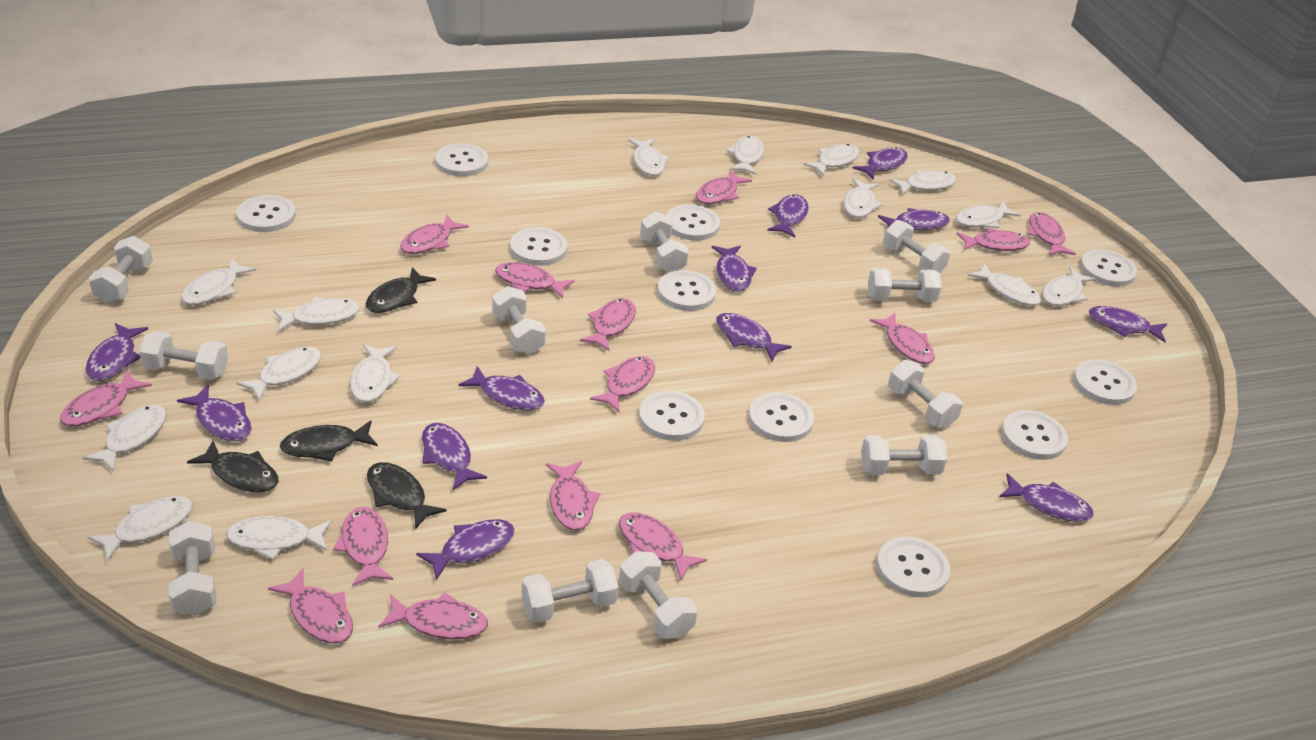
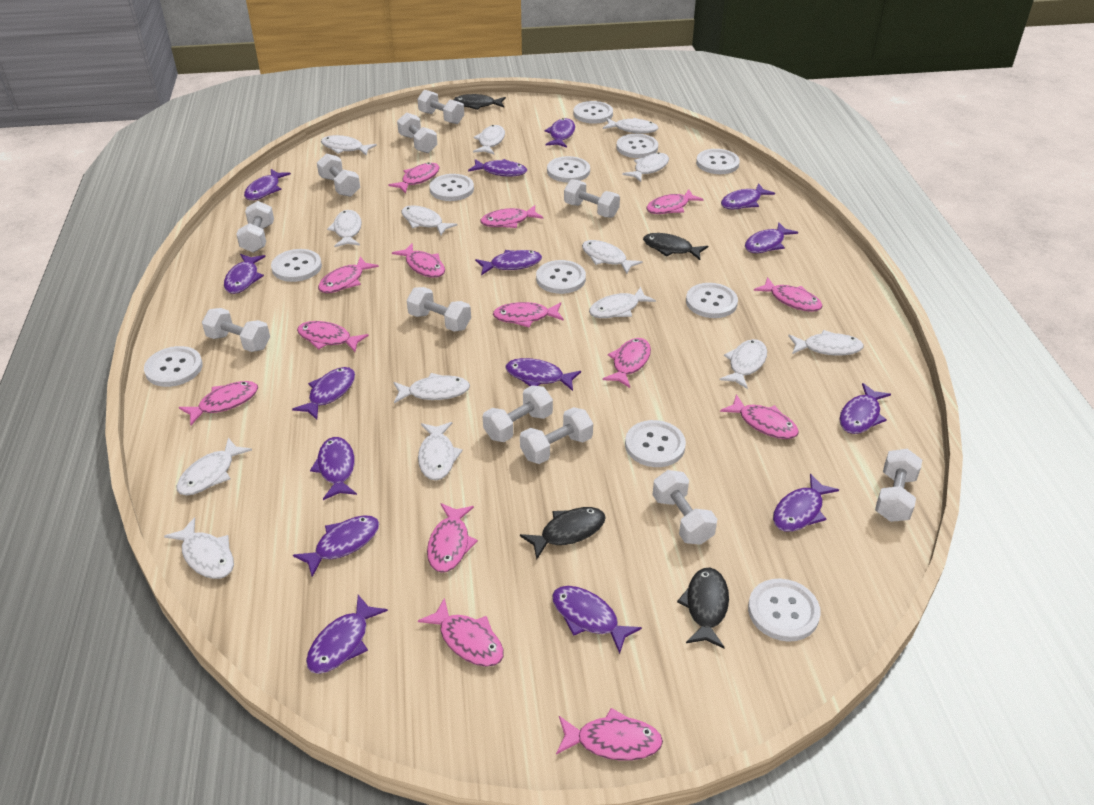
purple fish: 12 -> 15
white fish: 15 -> 14

